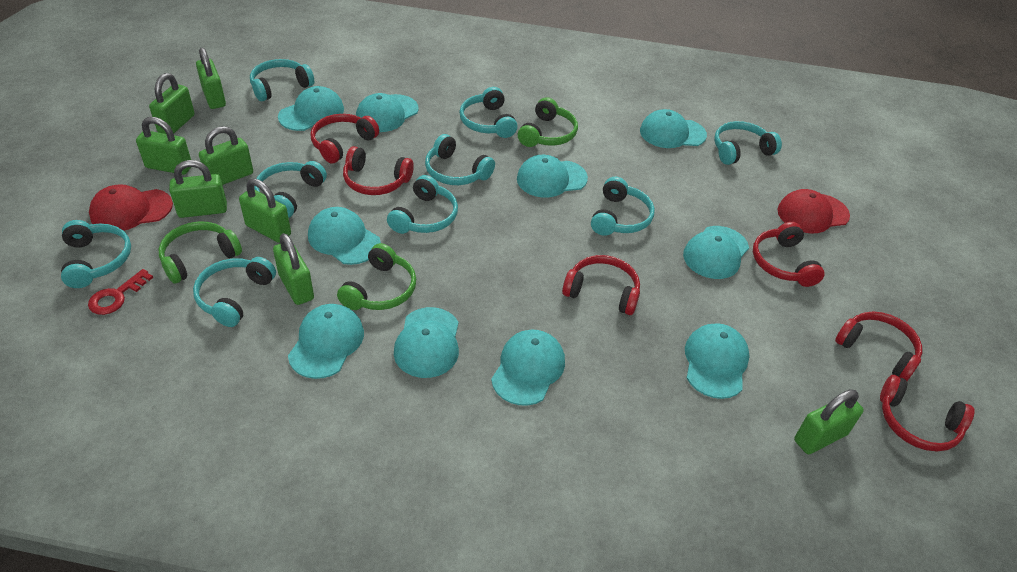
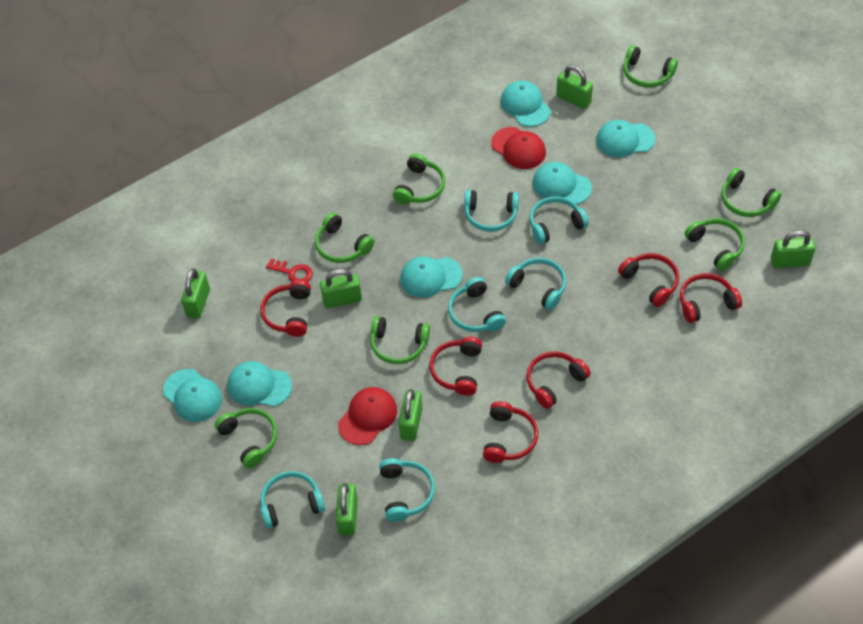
green headphones: 3 -> 7
green padlock: 8 -> 6
turquoise cap: 10 -> 6
turquoise headphones: 9 -> 6

